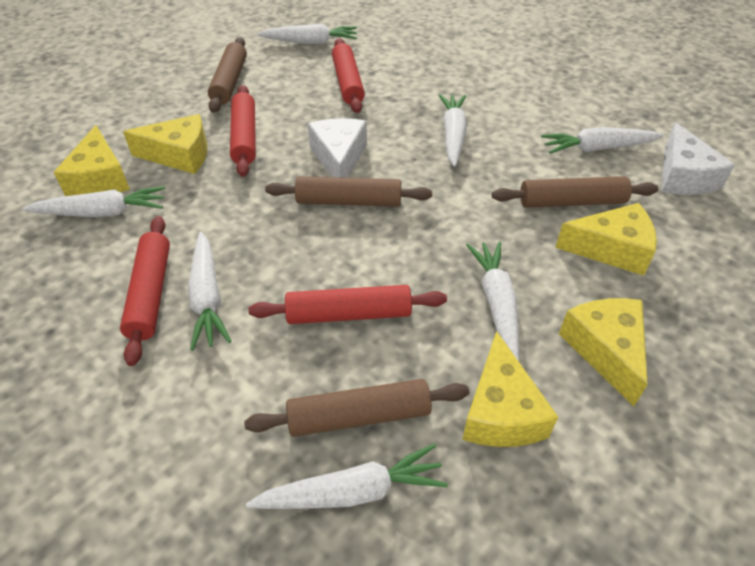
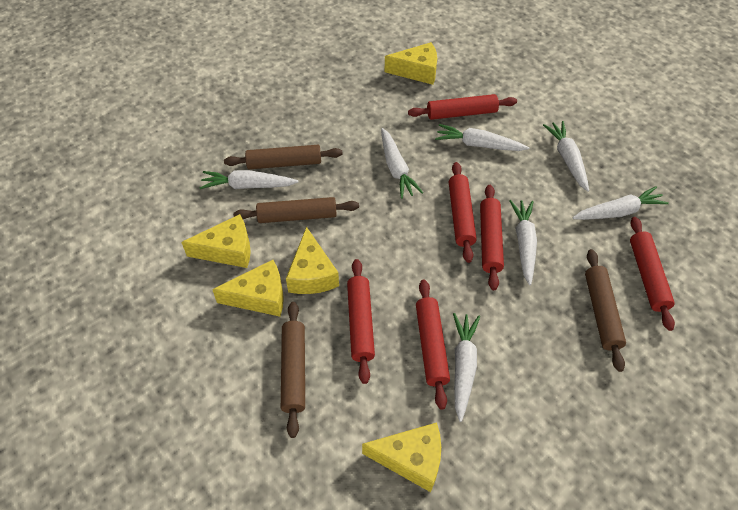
red rolling pin: 4 -> 6
white cheese: 2 -> 0

